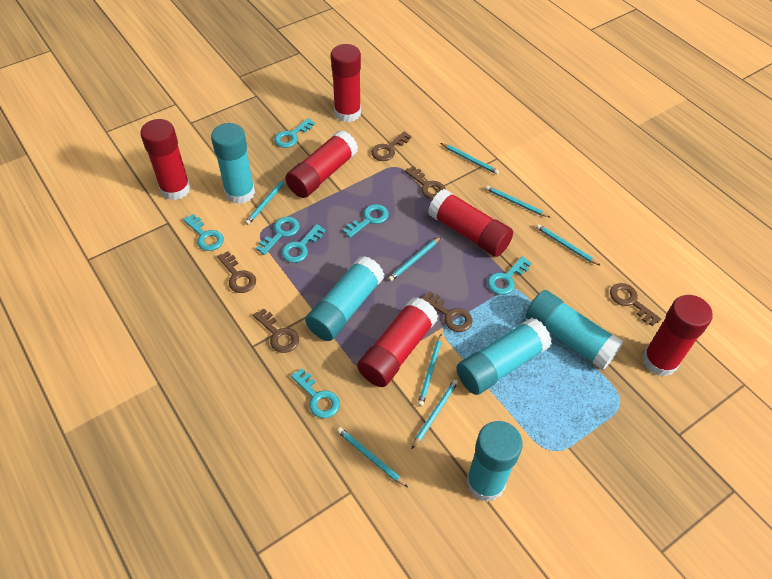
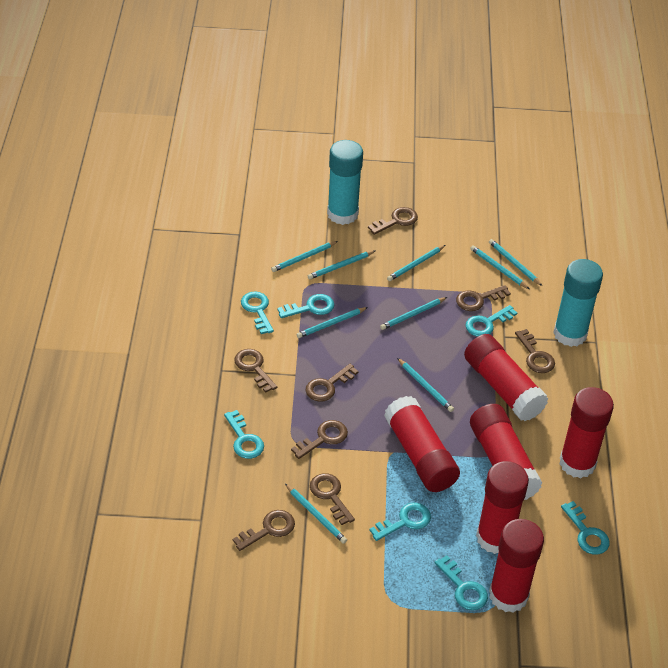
brown key: 6 -> 8
turquoise glue stick: 5 -> 2
turquoise pencil: 8 -> 9

